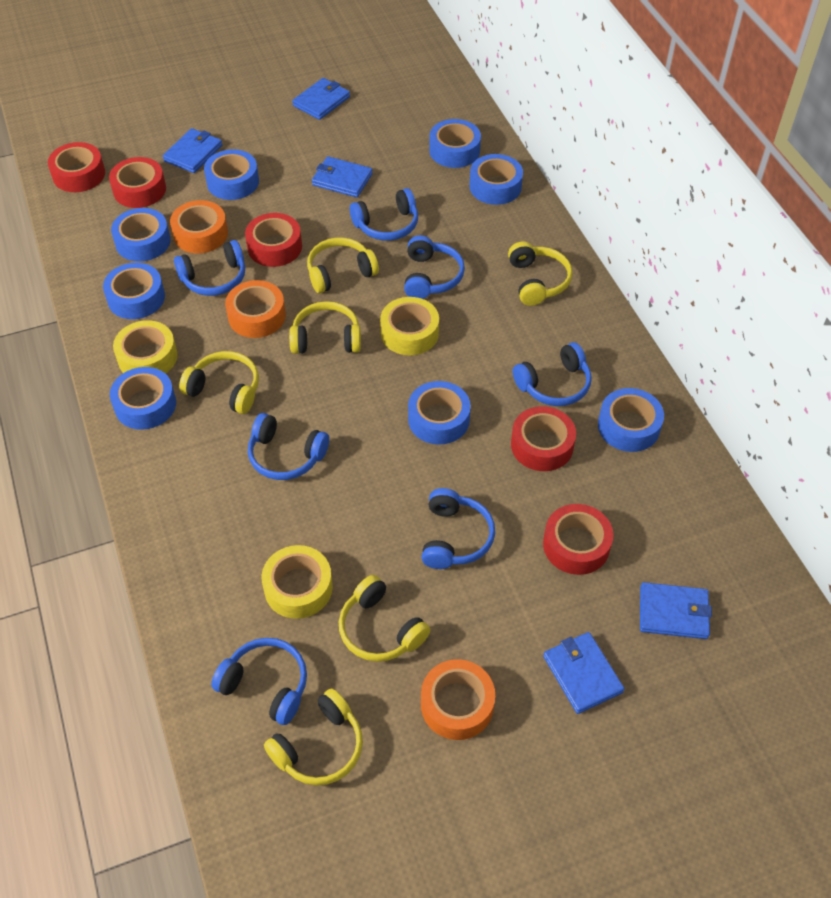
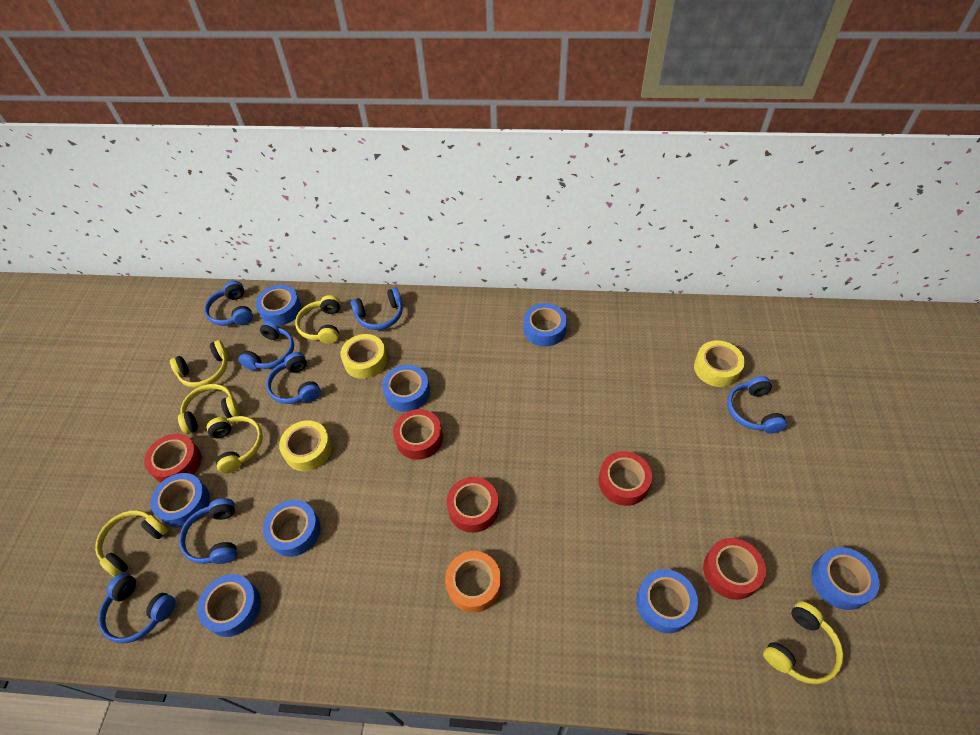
blue wallet: 5 -> 0
orange tape: 3 -> 1

